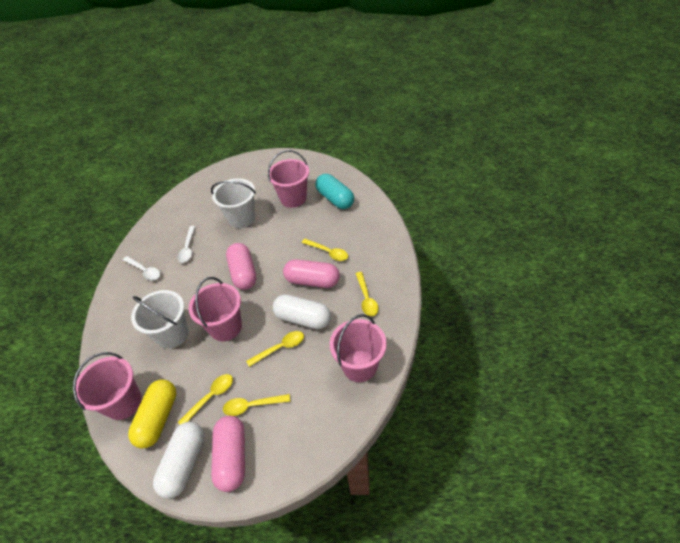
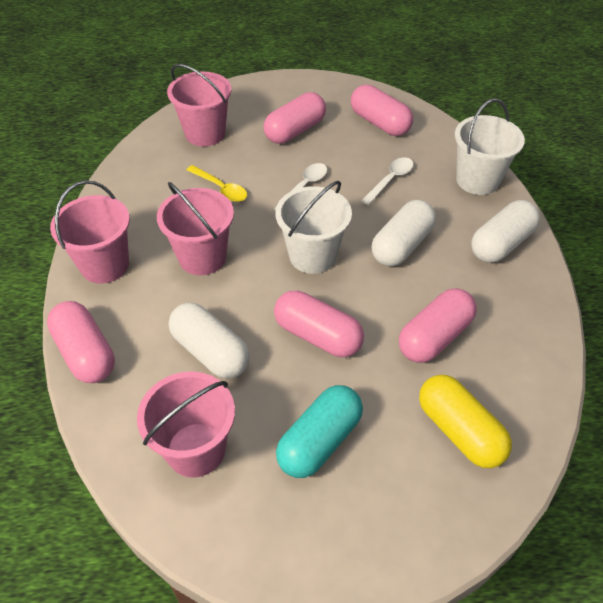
pink capsule: 3 -> 5
white capsule: 2 -> 3
yellow spoon: 5 -> 1

